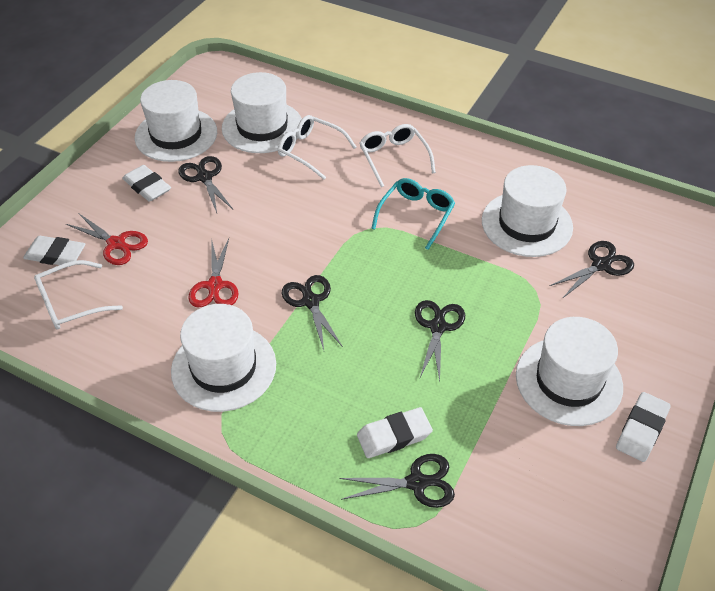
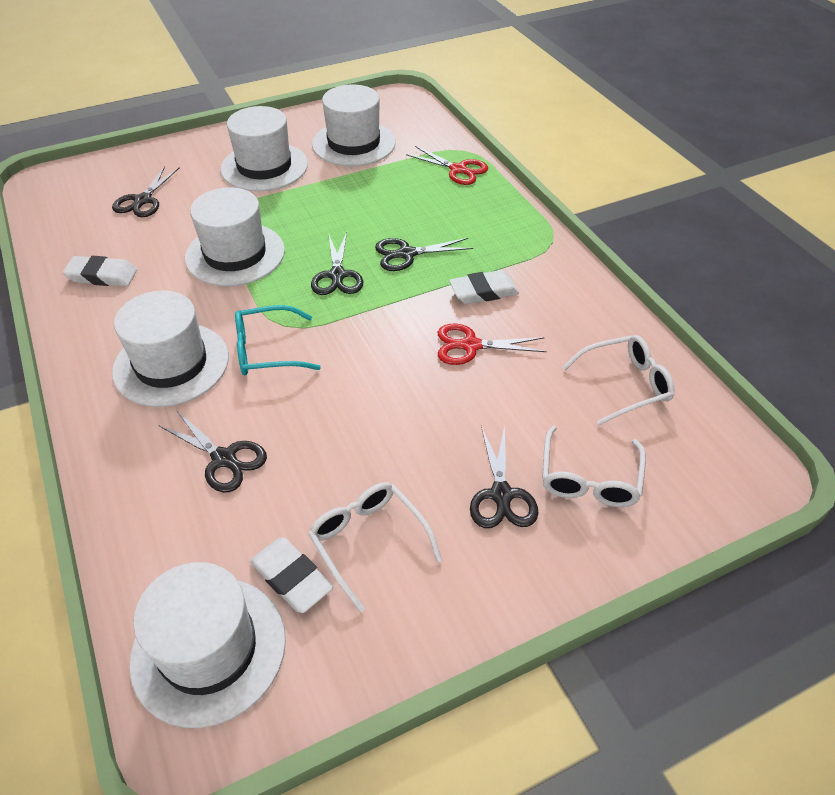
white eraser: 4 -> 3

